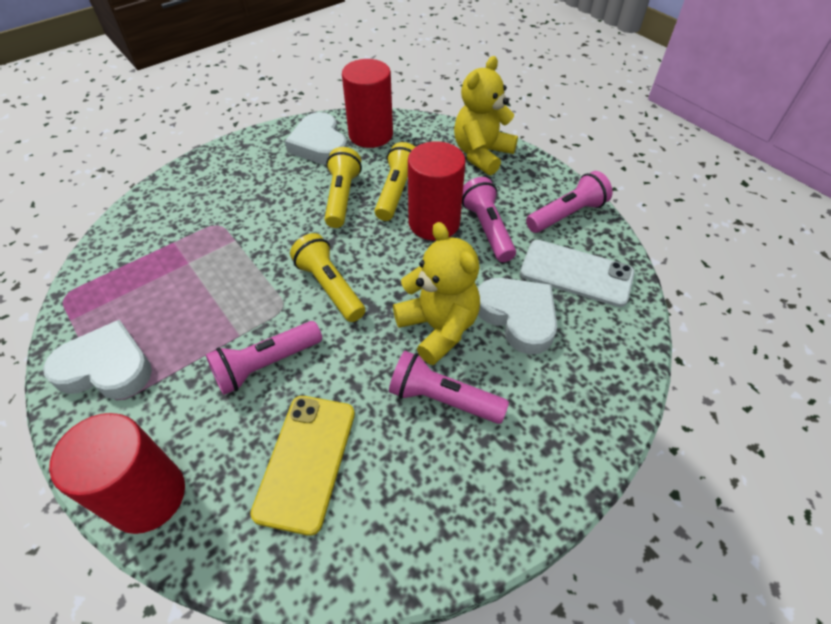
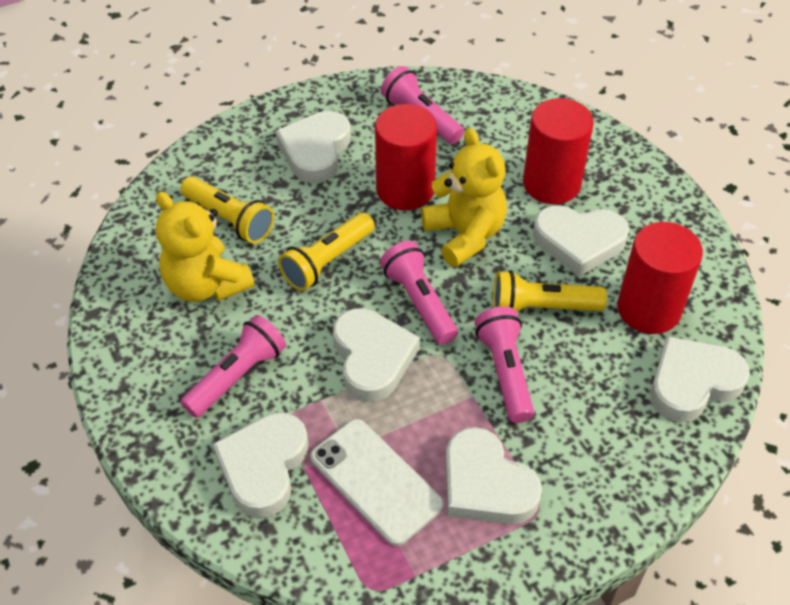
white heart: 3 -> 6
yellow phone: 1 -> 0

